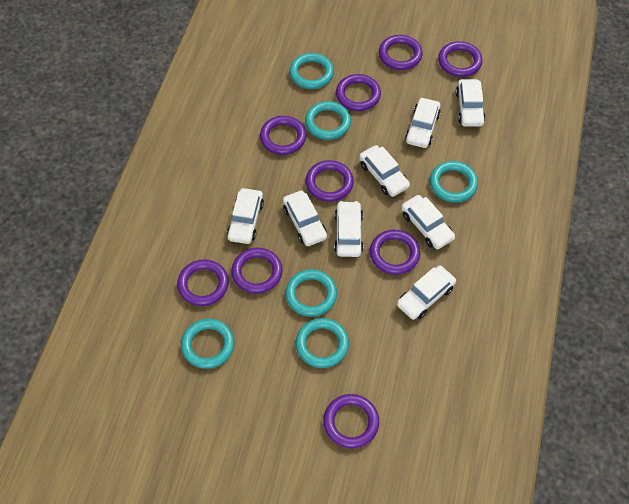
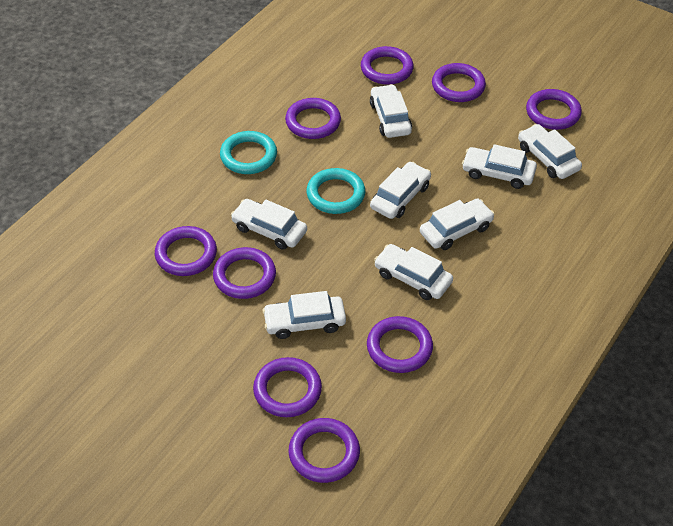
turquoise ring: 6 -> 2

